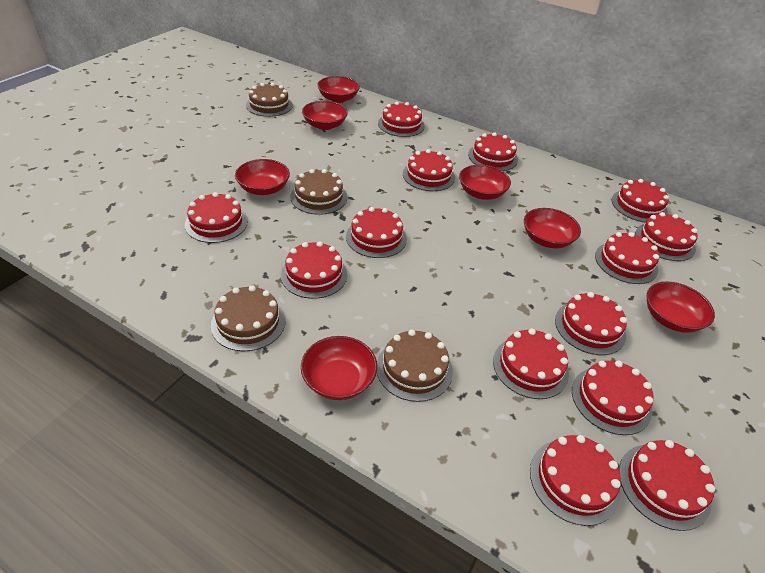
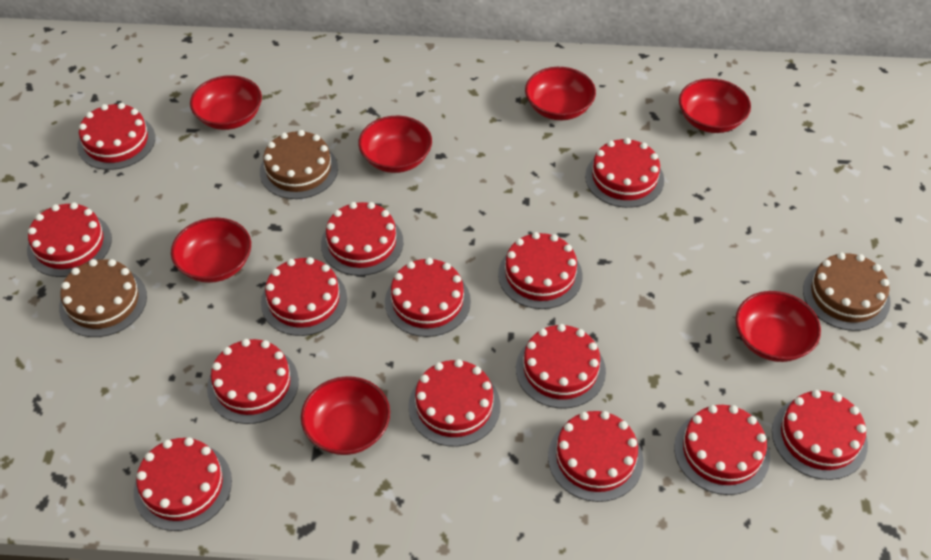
brown cake: 4 -> 3

